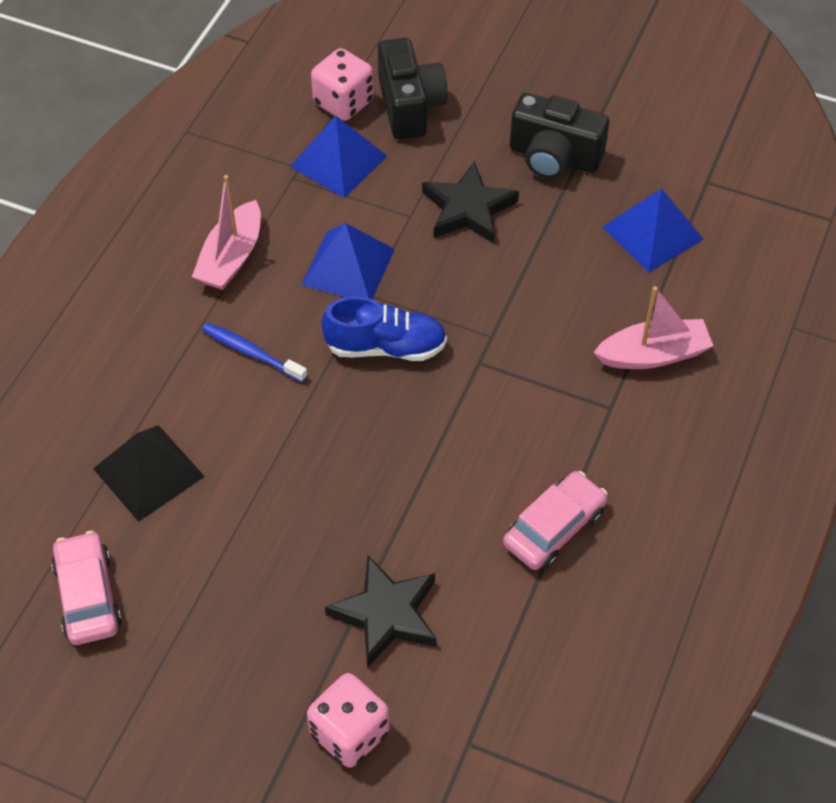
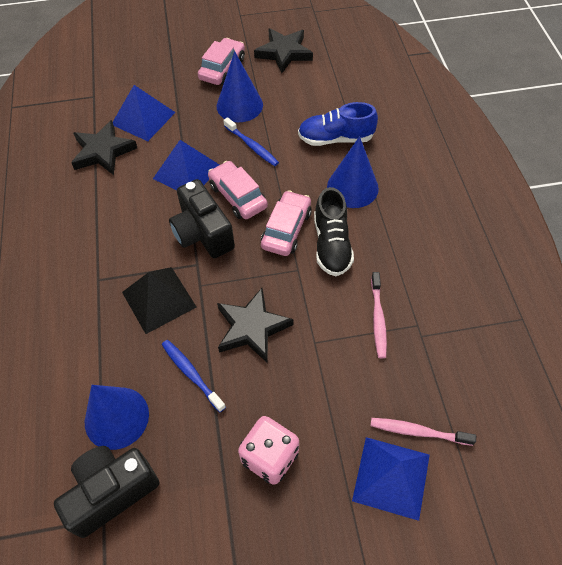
black shoe: 0 -> 1
black star: 2 -> 3
blue cone: 0 -> 3
blue toothbrush: 1 -> 2
pink boat: 2 -> 0
pink car: 2 -> 3
pink dice: 2 -> 1
pink toothbrush: 0 -> 2

